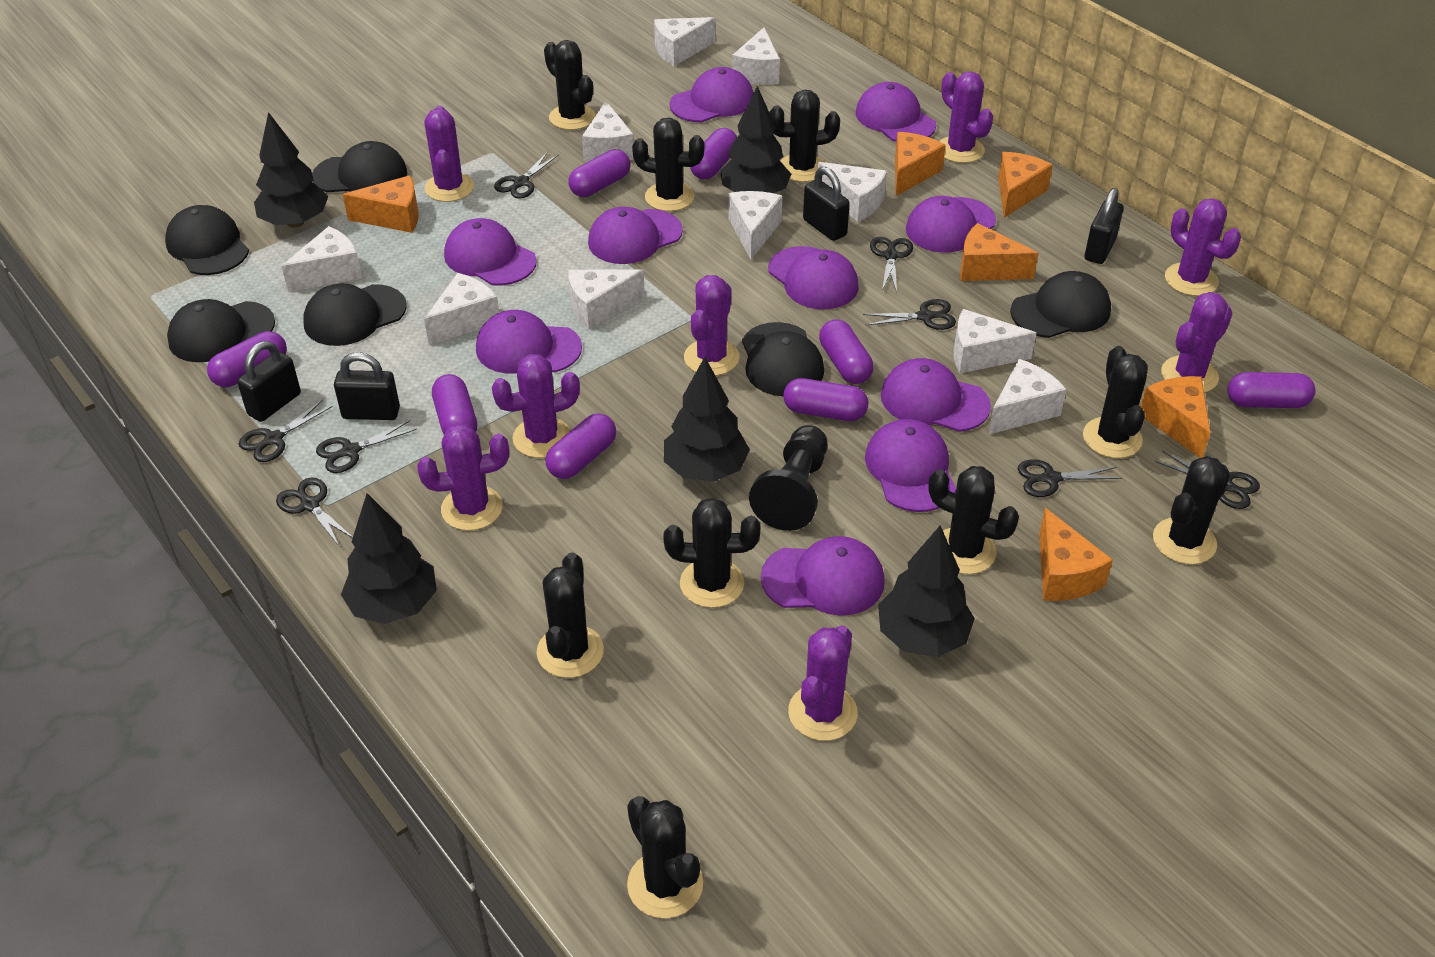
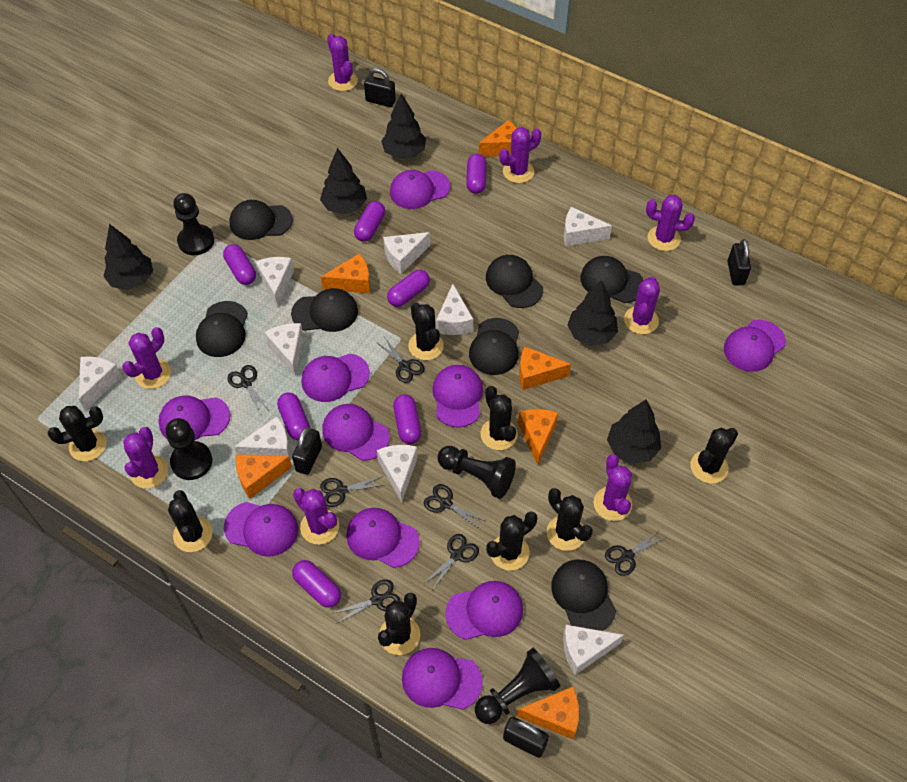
black cactus: 9 -> 8
black cap: 6 -> 7
black pawn: 1 -> 4
black scissors: 8 -> 7
purple capsule: 8 -> 7
white cheese: 10 -> 9

